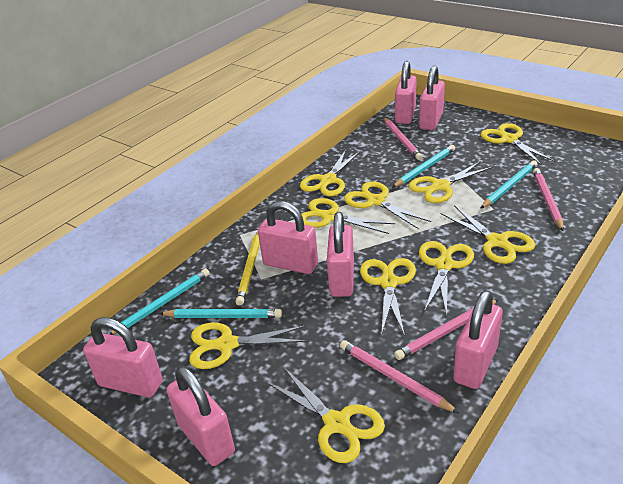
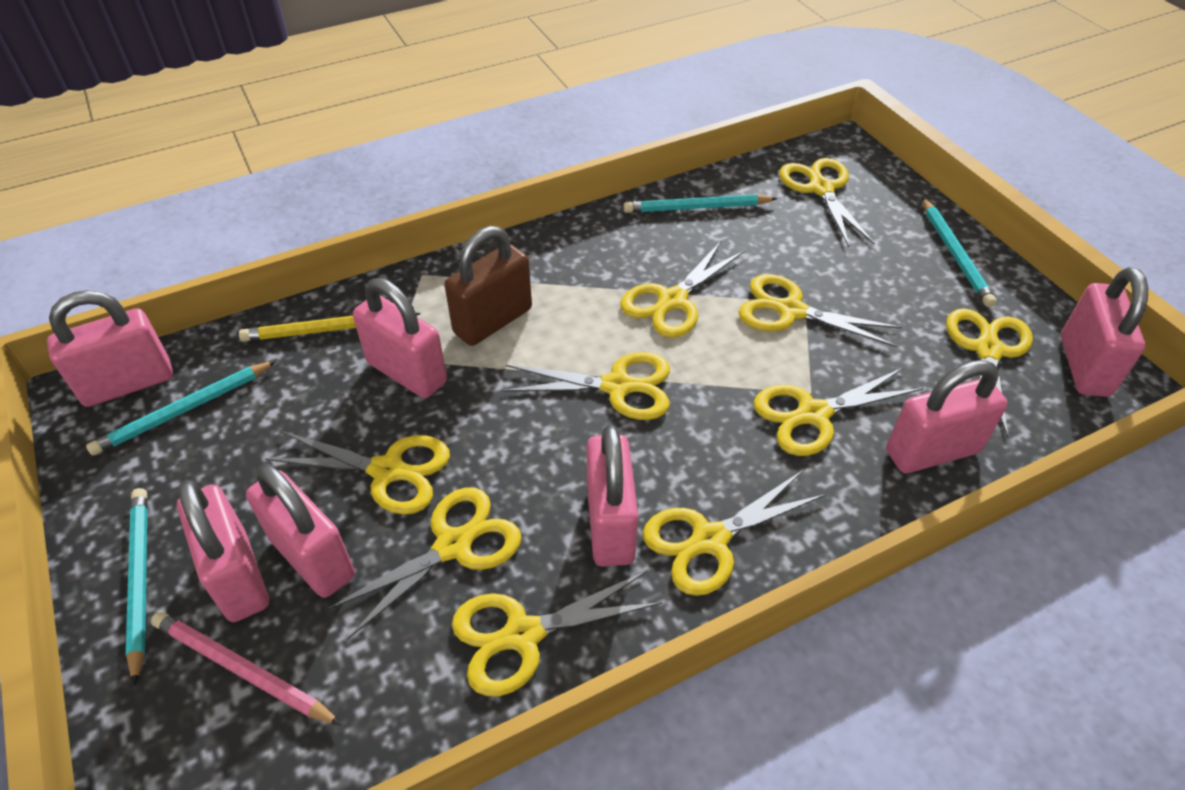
brown padlock: 0 -> 1
pink pencil: 4 -> 1

